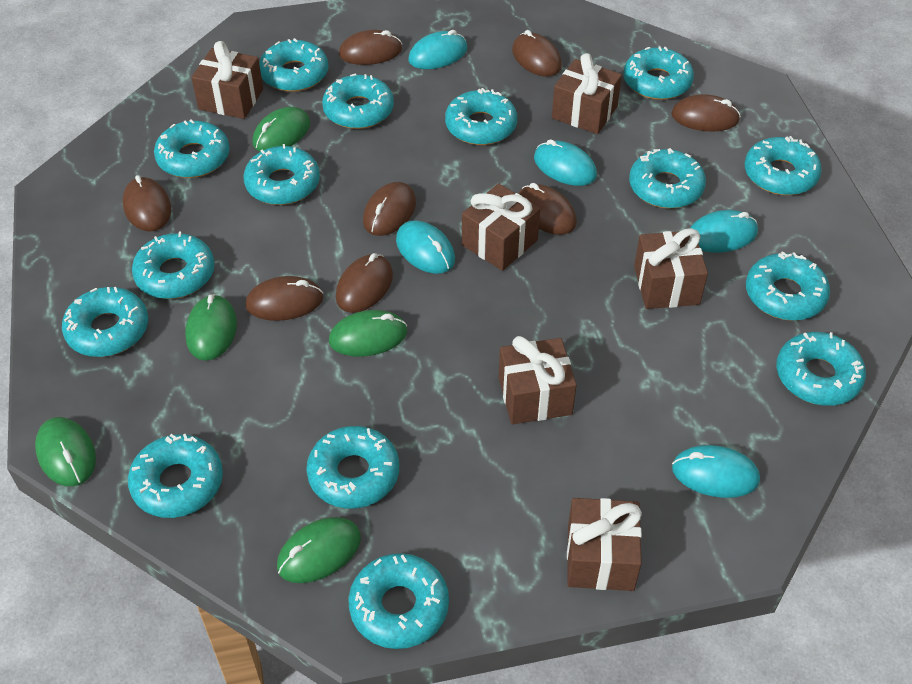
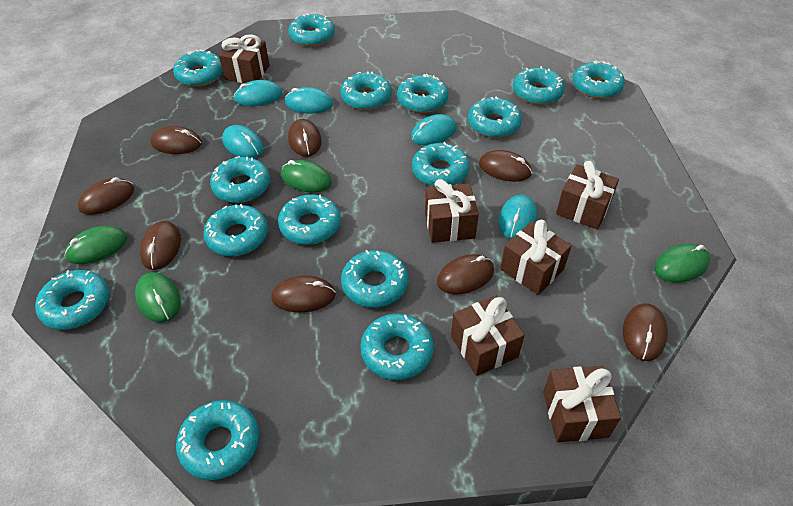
green mouse: 5 -> 4

